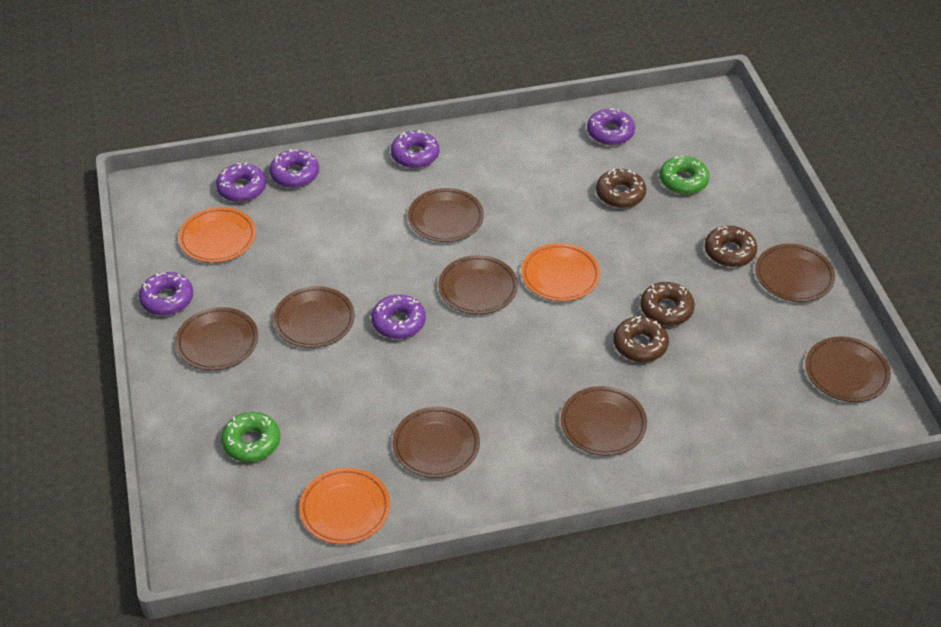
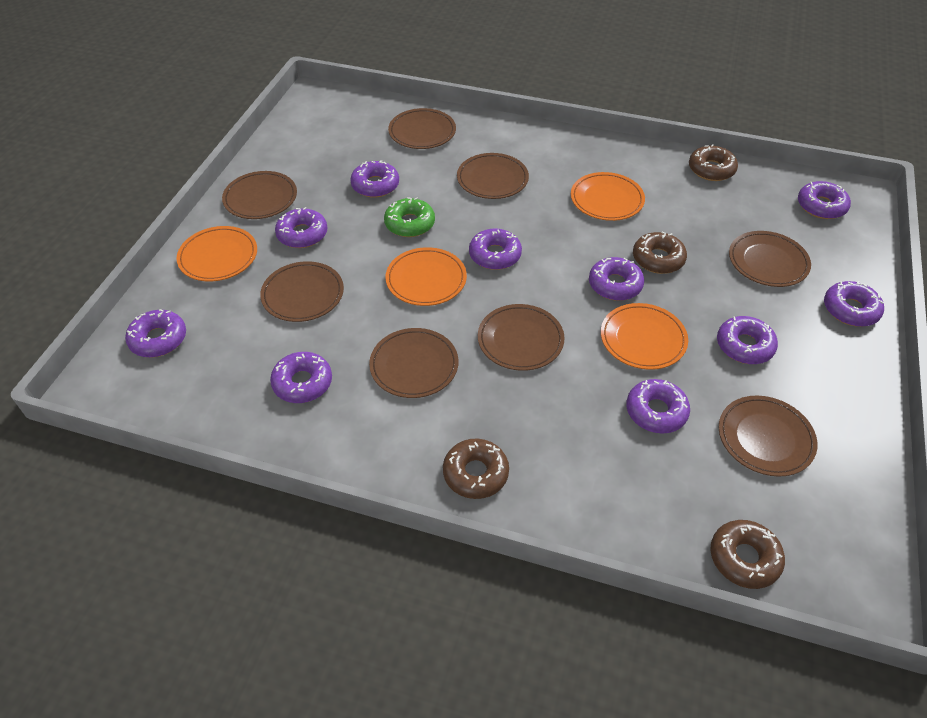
green donut: 2 -> 1
orange plate: 3 -> 4
purple donut: 6 -> 10

